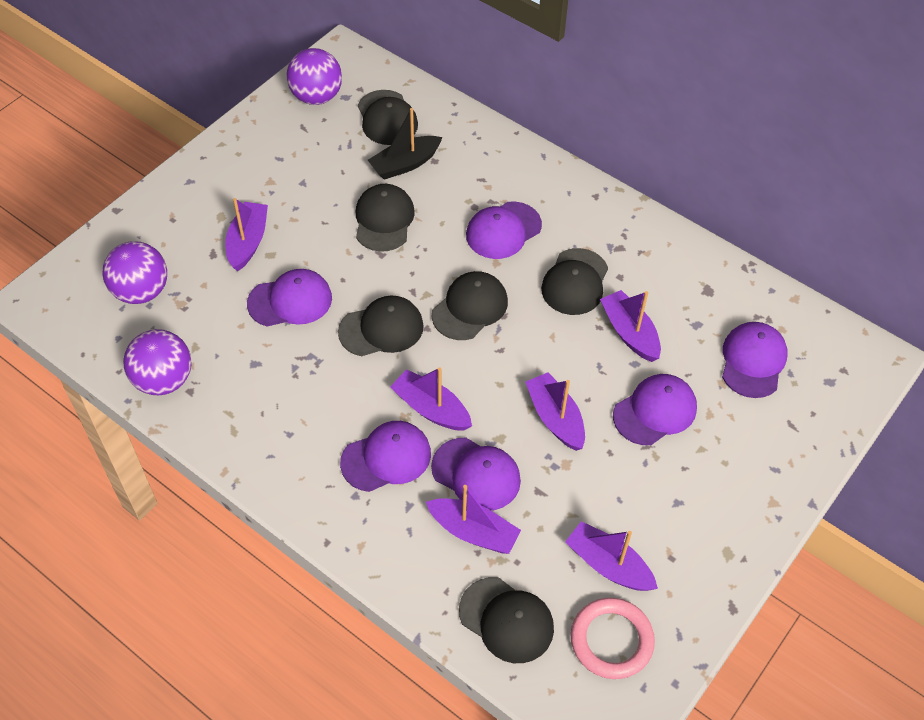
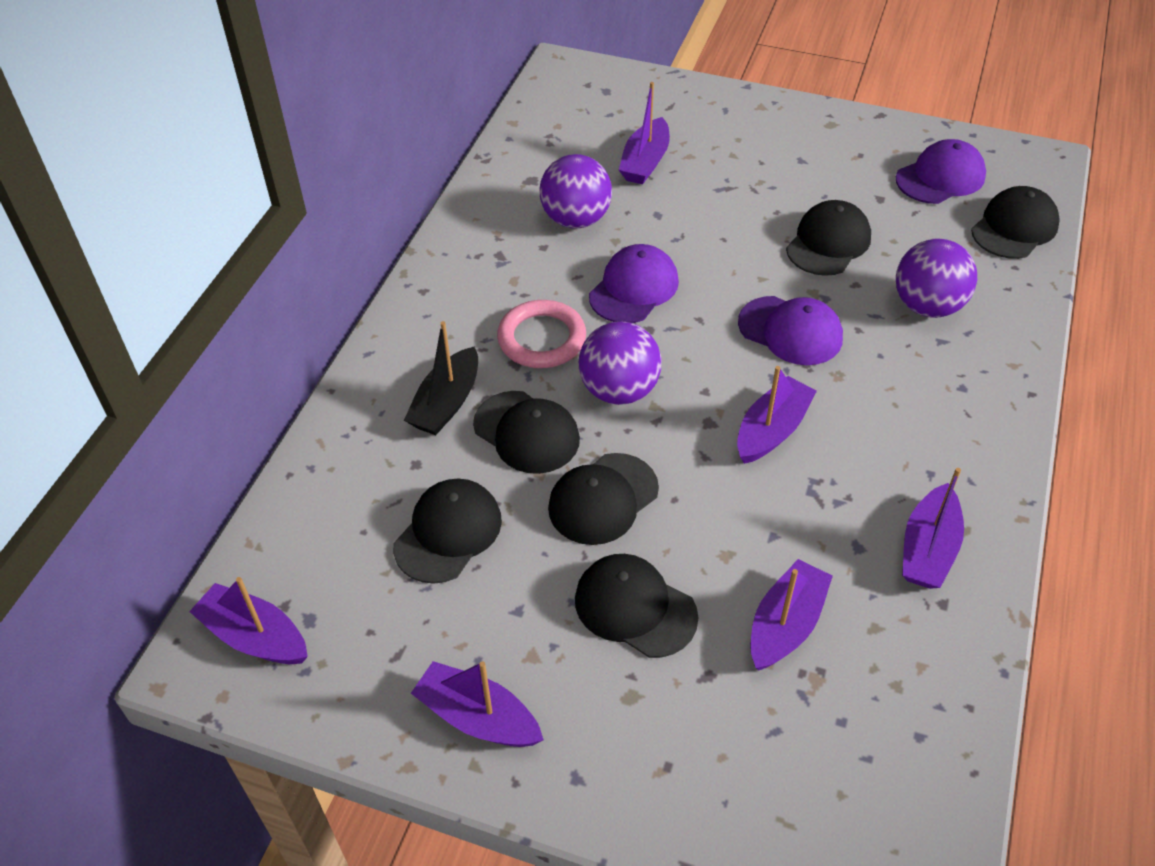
purple cap: 6 -> 3

